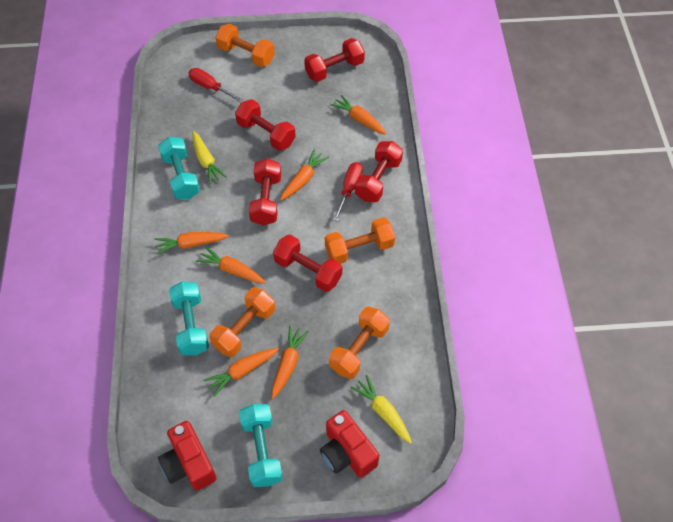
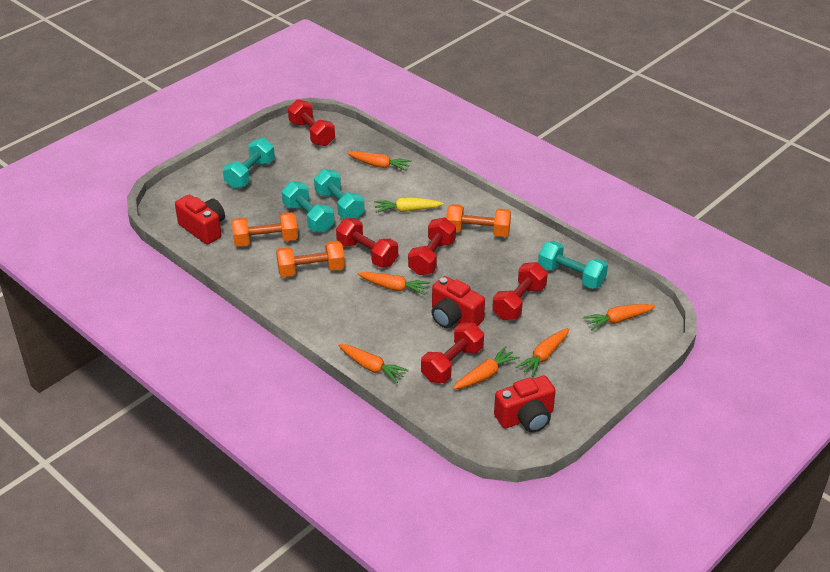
orange dumbbell: 4 -> 3
red camera: 2 -> 3
red screwdriver: 2 -> 0
turquoise dumbbell: 3 -> 4
yellow carrot: 2 -> 1

